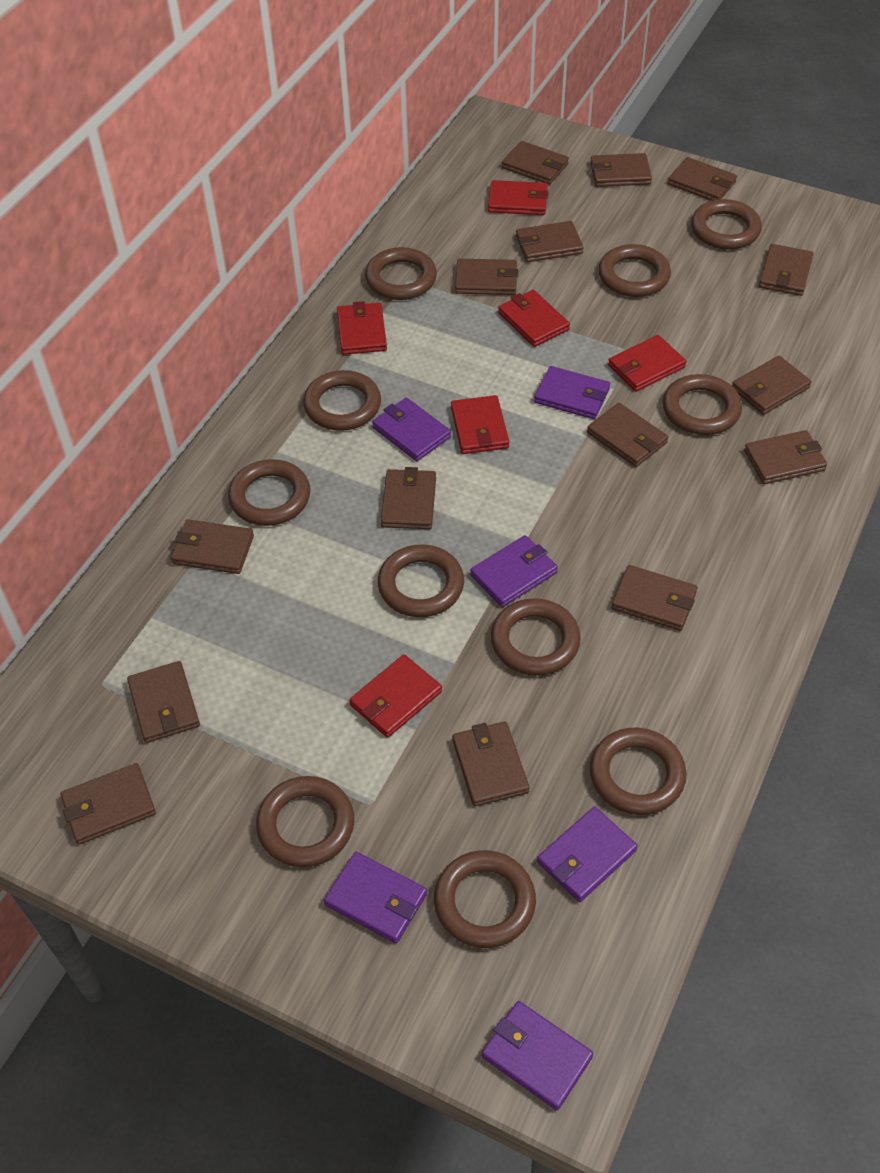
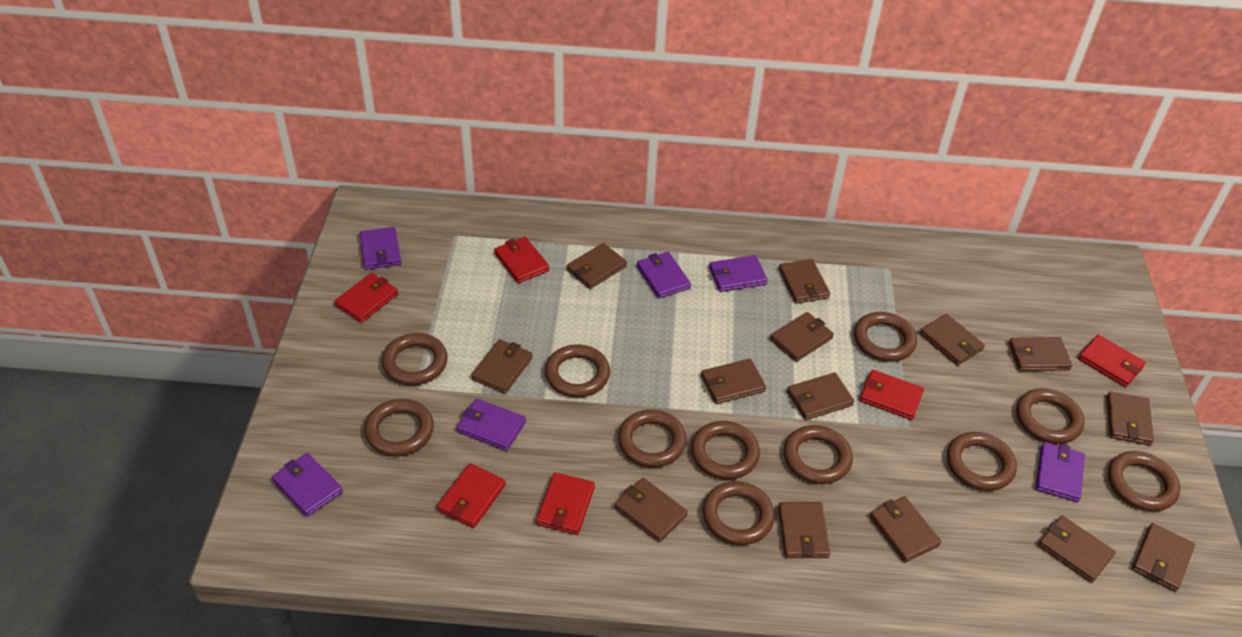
brown wallet: 15 -> 14

